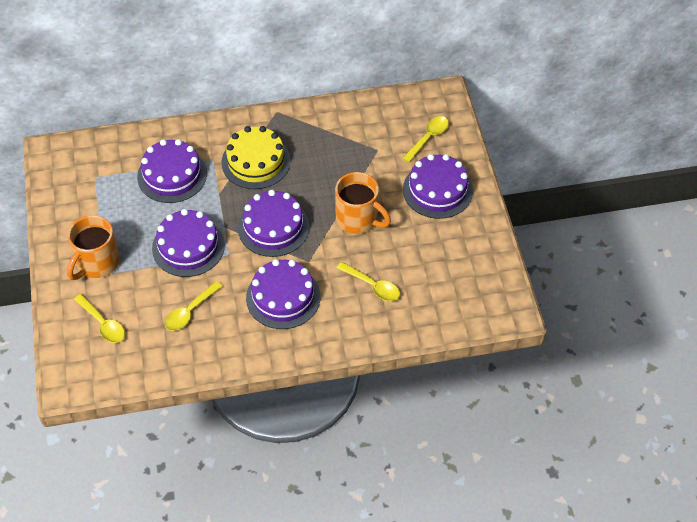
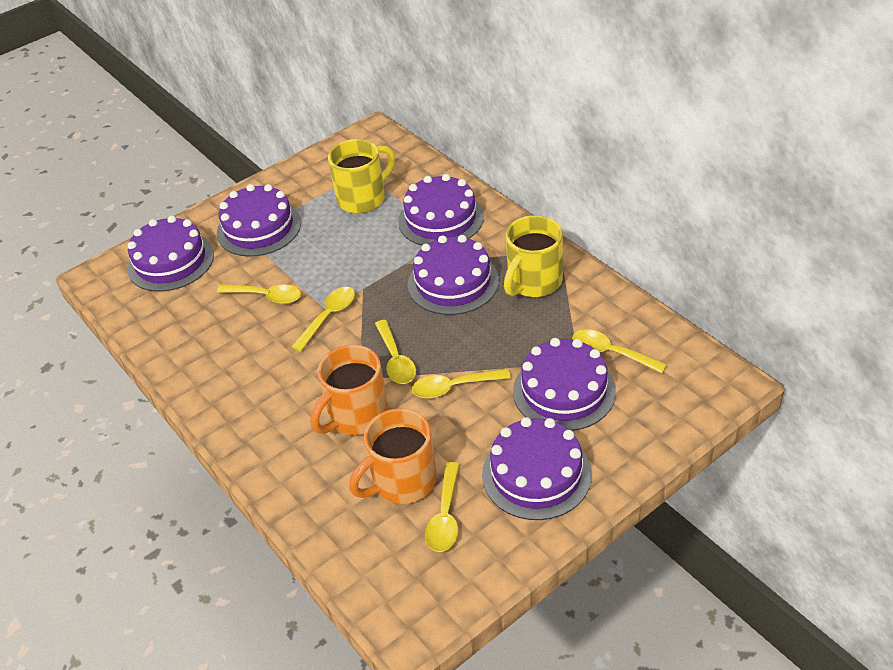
purple cake: 5 -> 6
yellow cake: 1 -> 0
yellow mug: 0 -> 2
yellow spoon: 4 -> 6

